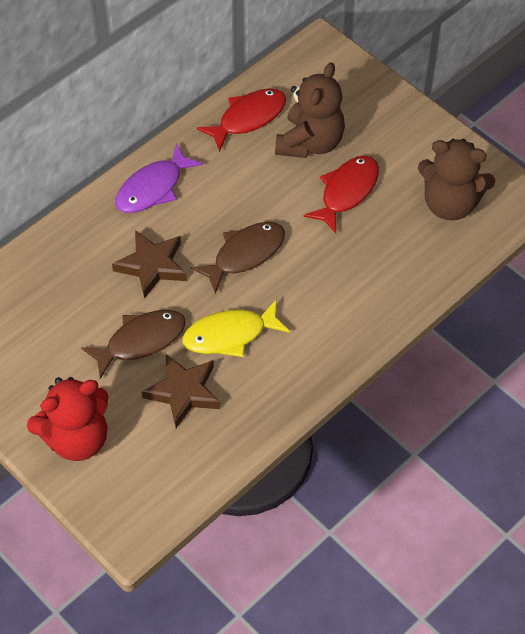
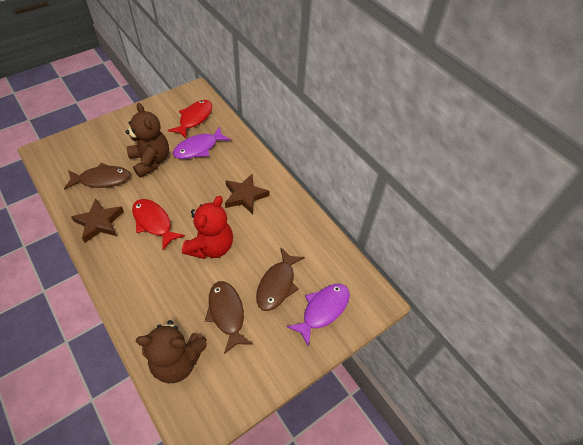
brown fish: 2 -> 3
purple fish: 1 -> 2
yellow fish: 1 -> 0

